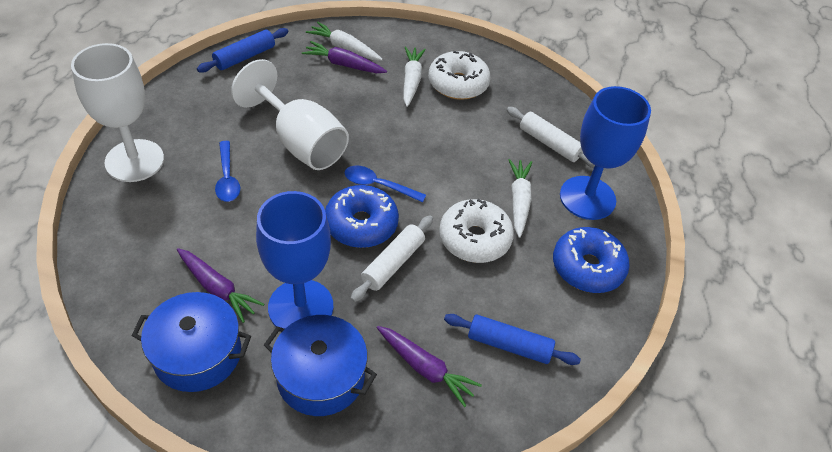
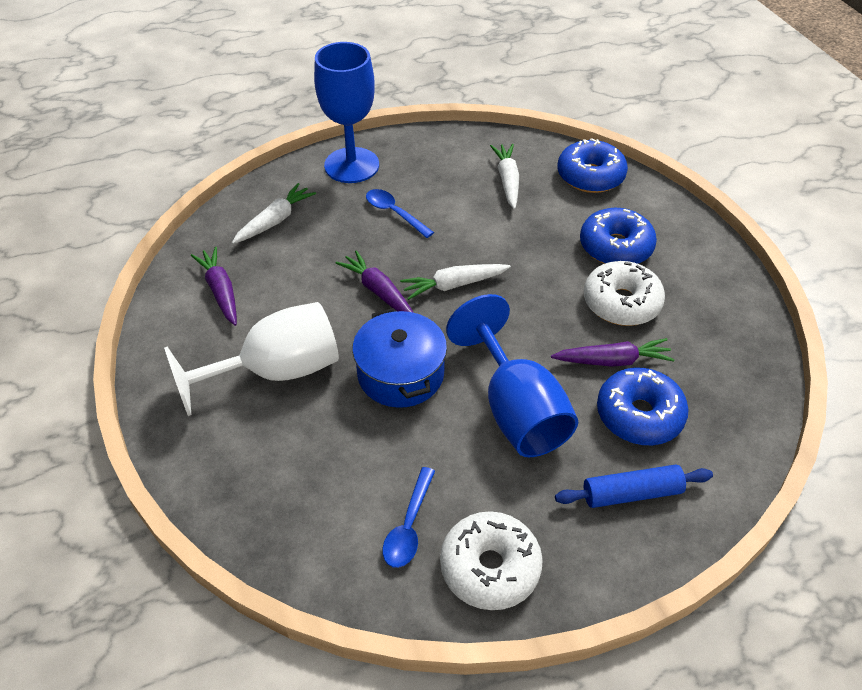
blue donut: 2 -> 3
blue pot: 2 -> 1
blue rolling pin: 2 -> 1
white goblet: 2 -> 1
white rolling pin: 2 -> 0

